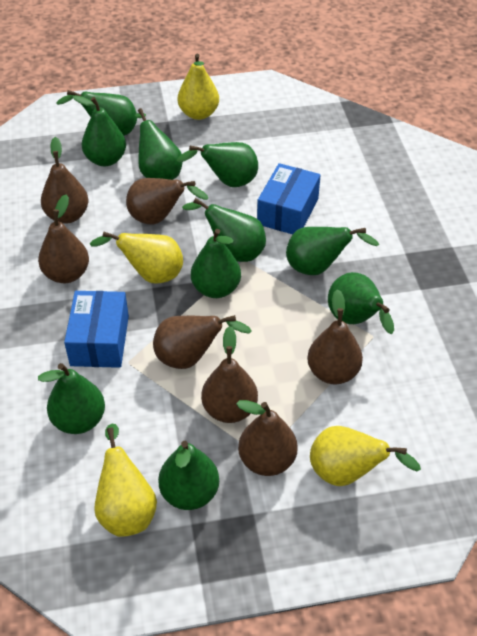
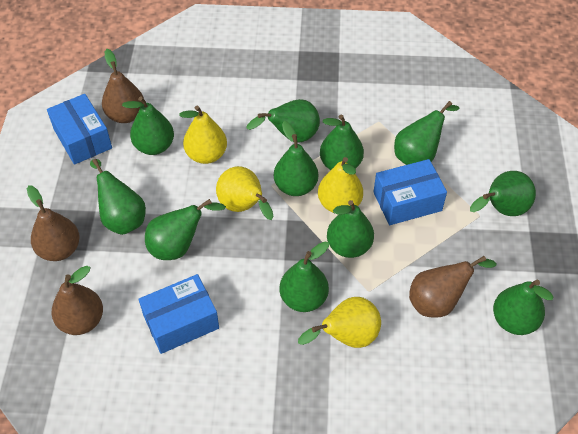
blue box: 2 -> 3
brown pear: 7 -> 4
green pear: 10 -> 11

